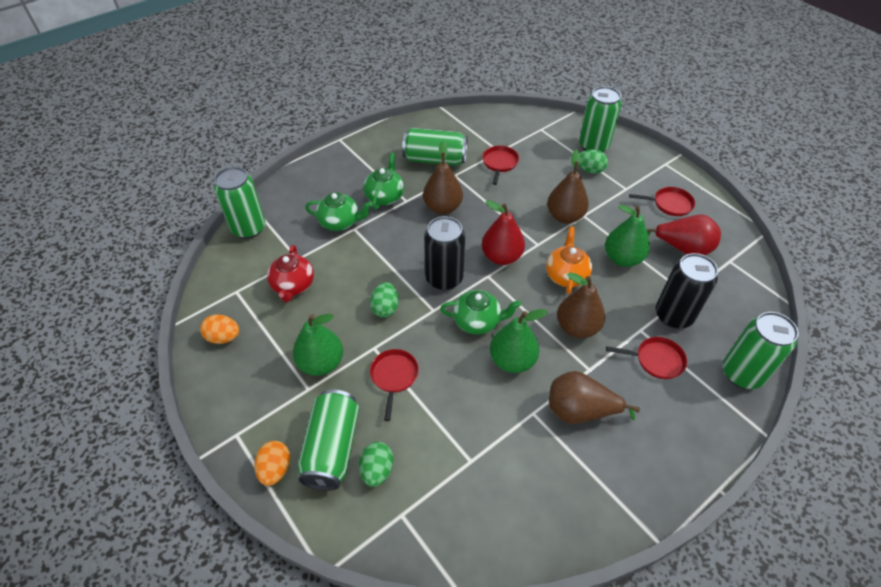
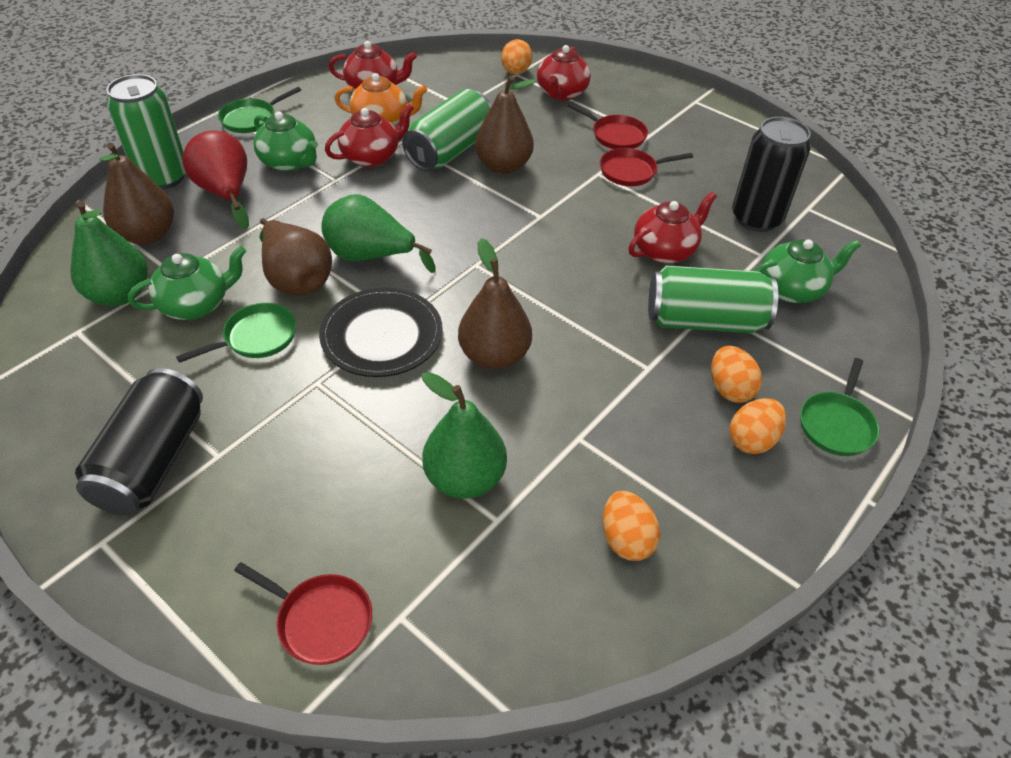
black plate: 0 -> 1
green can: 5 -> 3
green egg: 3 -> 0
green pan: 0 -> 3
orange egg: 2 -> 4
red pan: 4 -> 3
red pear: 2 -> 1
red teapot: 1 -> 4

